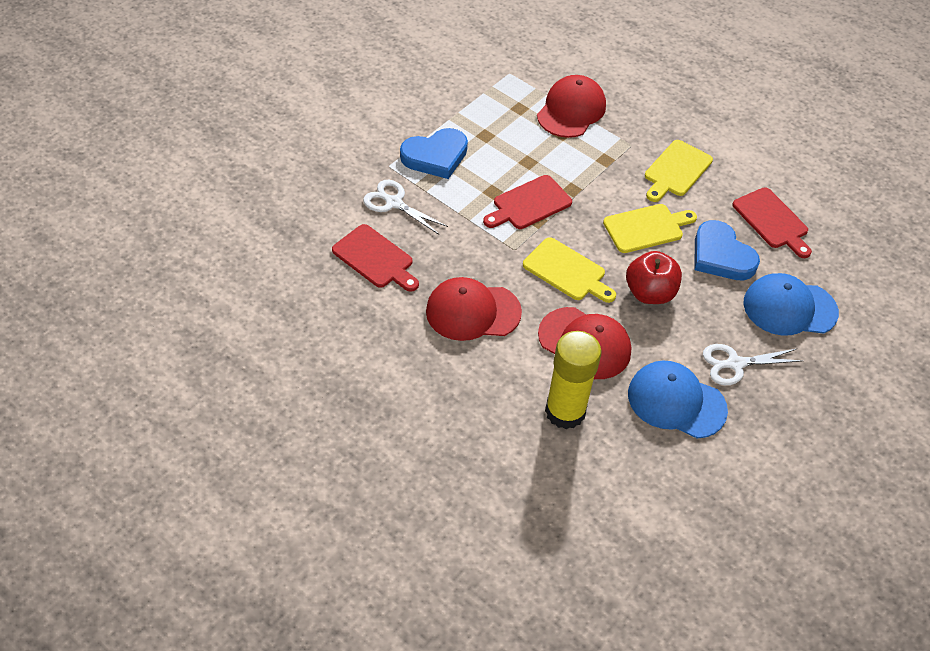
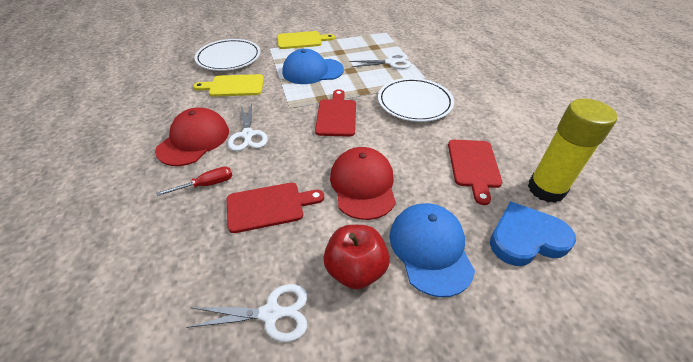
blue heart: 2 -> 1
red cap: 3 -> 2
red screwdriver: 0 -> 1
white plate: 0 -> 2
white scissors: 2 -> 3
yellow cutting board: 3 -> 2

